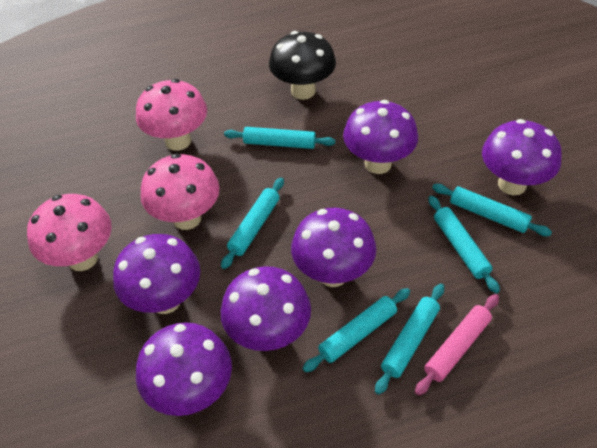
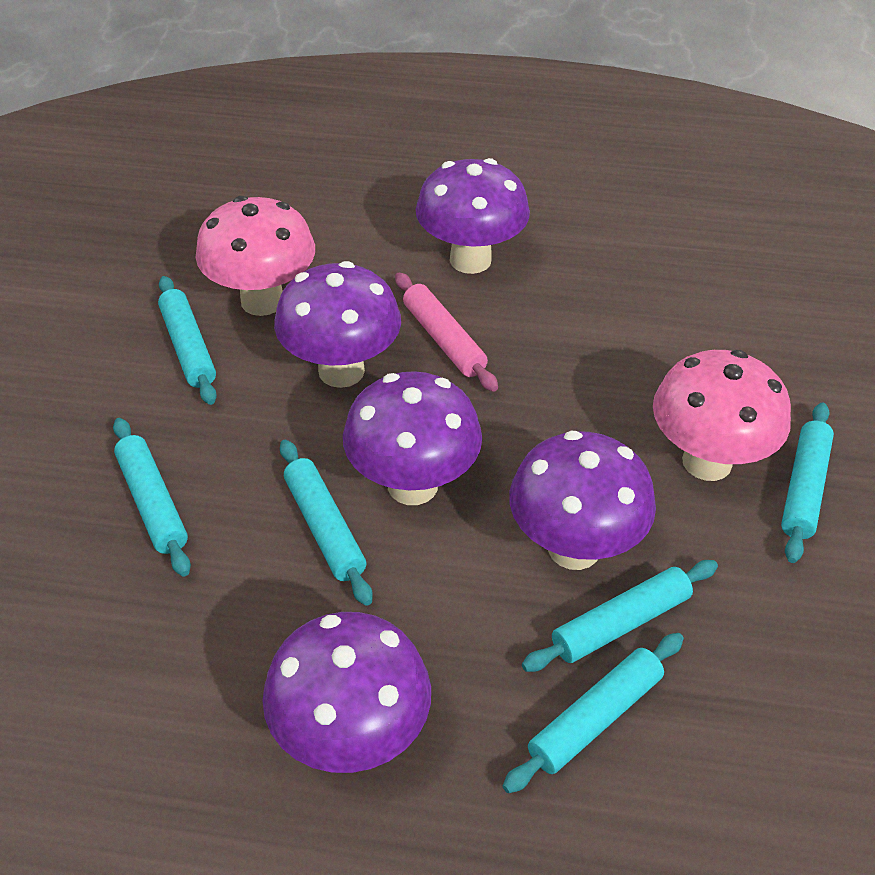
black mushroom: 1 -> 0
pink mushroom: 3 -> 2
purple mushroom: 6 -> 5

